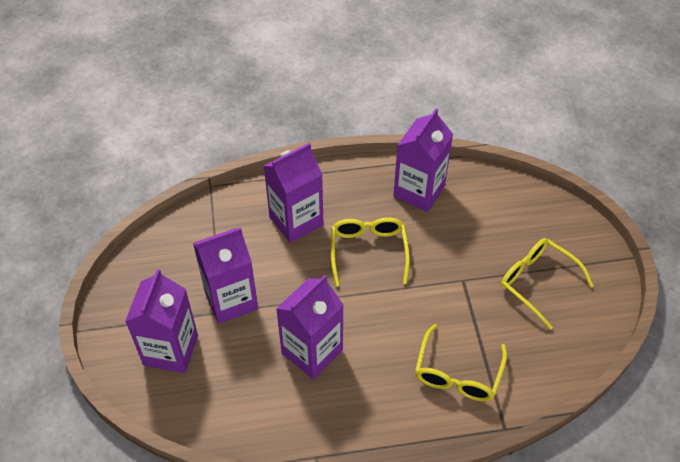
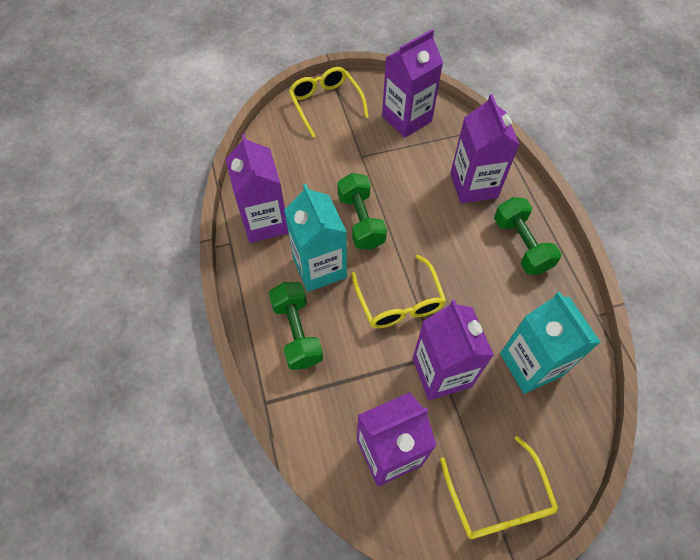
green dumbbell: 0 -> 3
turquoise carton: 0 -> 2

